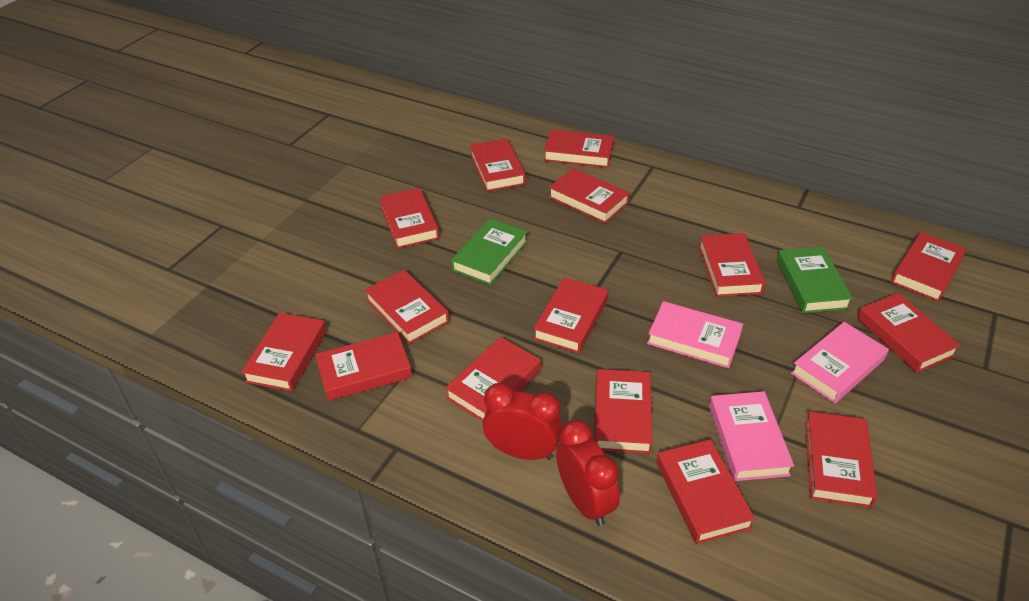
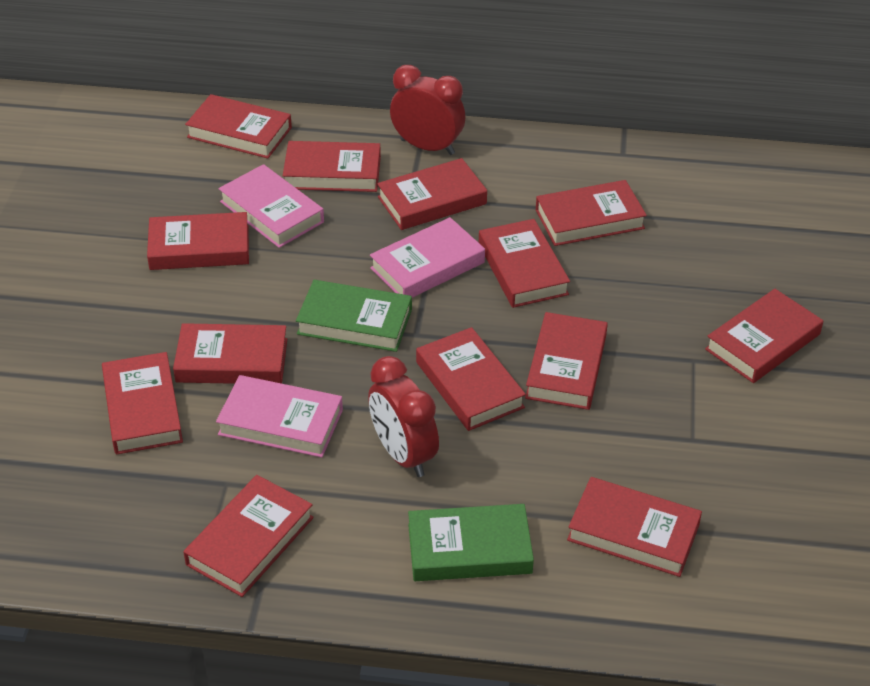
red book: 15 -> 13

